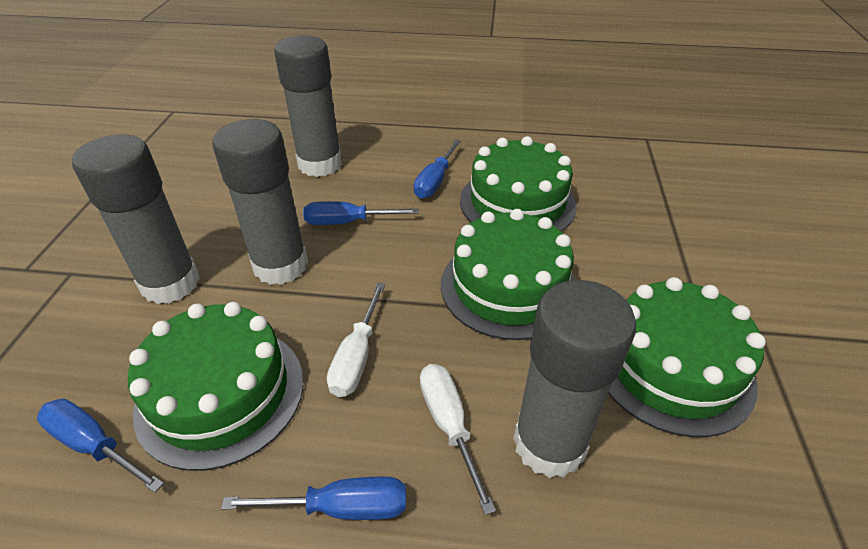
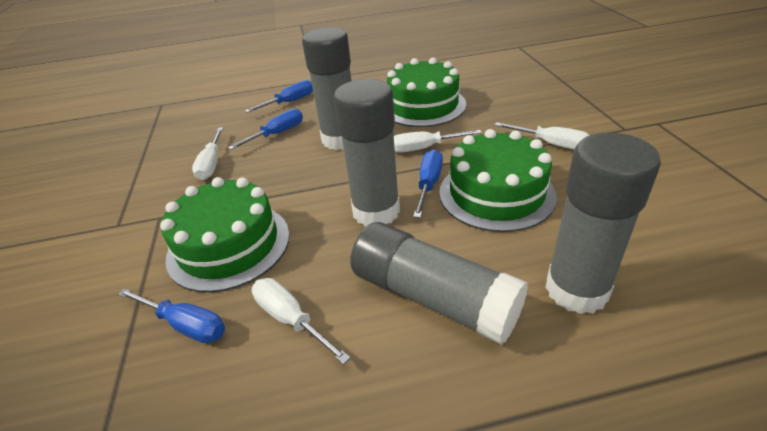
green cake: 4 -> 3
white screwdriver: 2 -> 4

